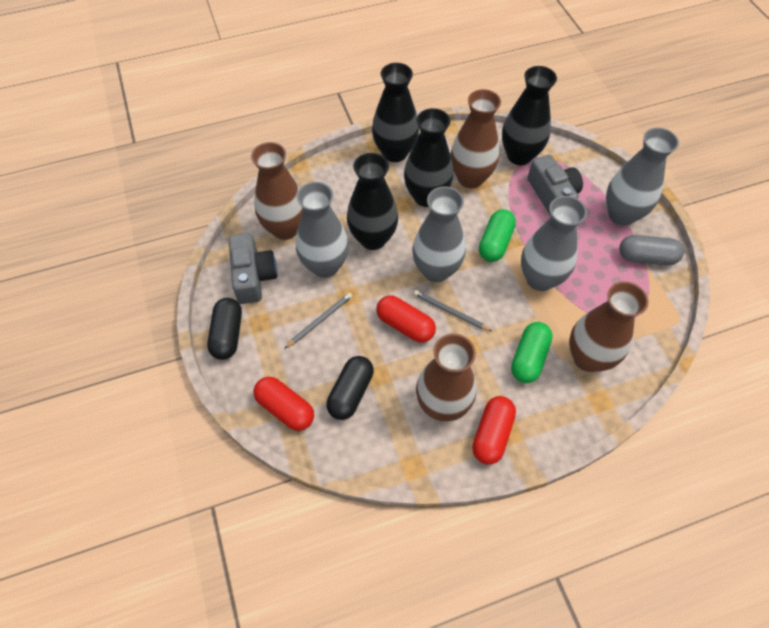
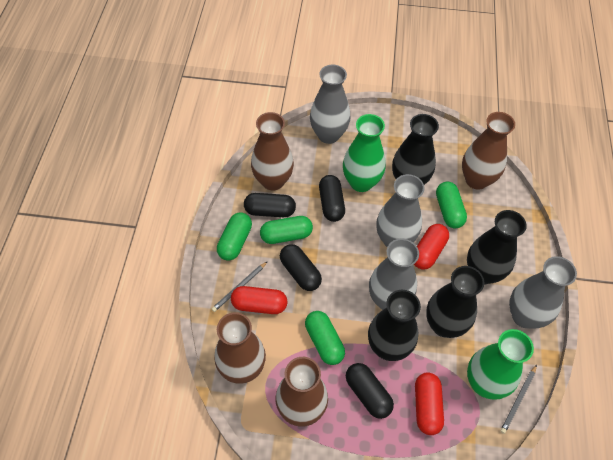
black capsule: 2 -> 4
green capsule: 2 -> 4
green vase: 0 -> 2
grey camera: 2 -> 0
grey capsule: 1 -> 0

